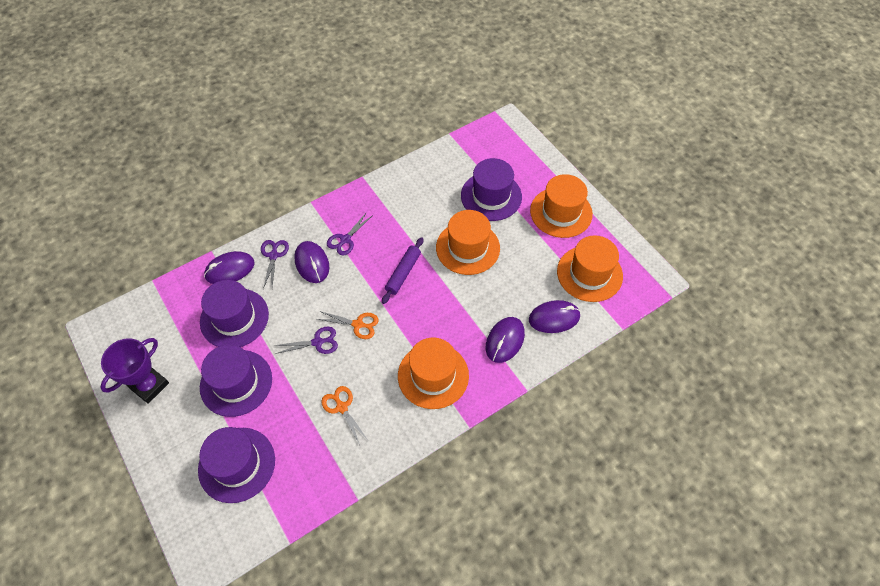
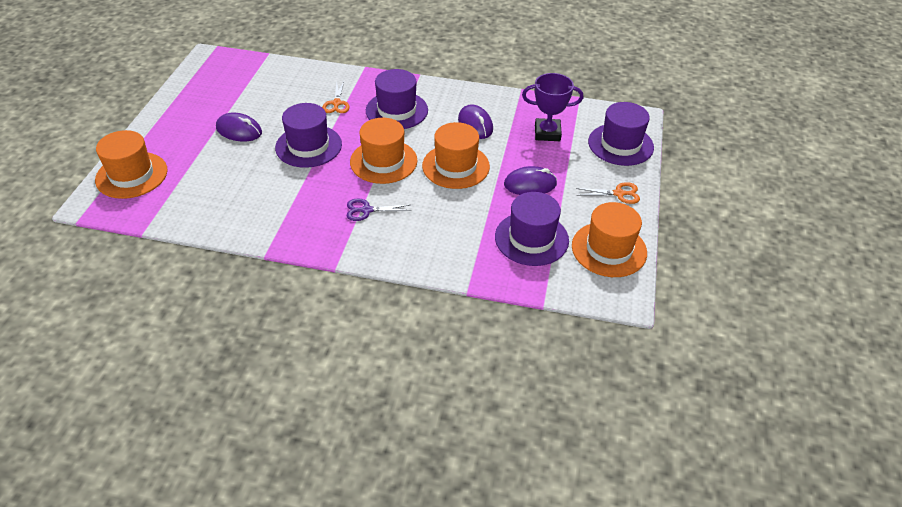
purple mouse: 4 -> 3
purple rolling pin: 1 -> 0
purple scissors: 3 -> 1

